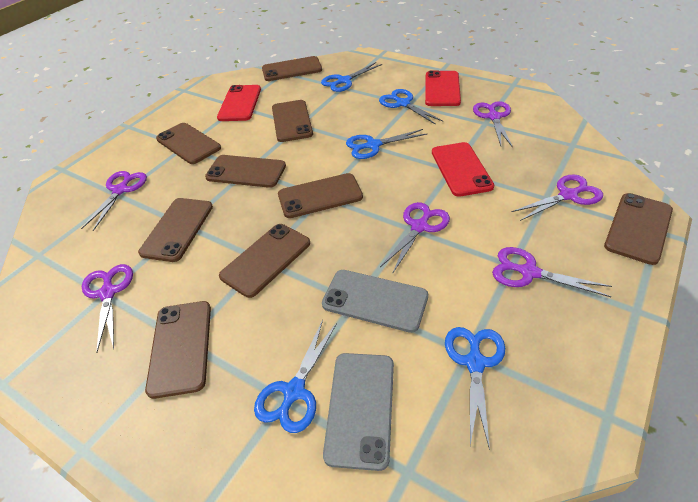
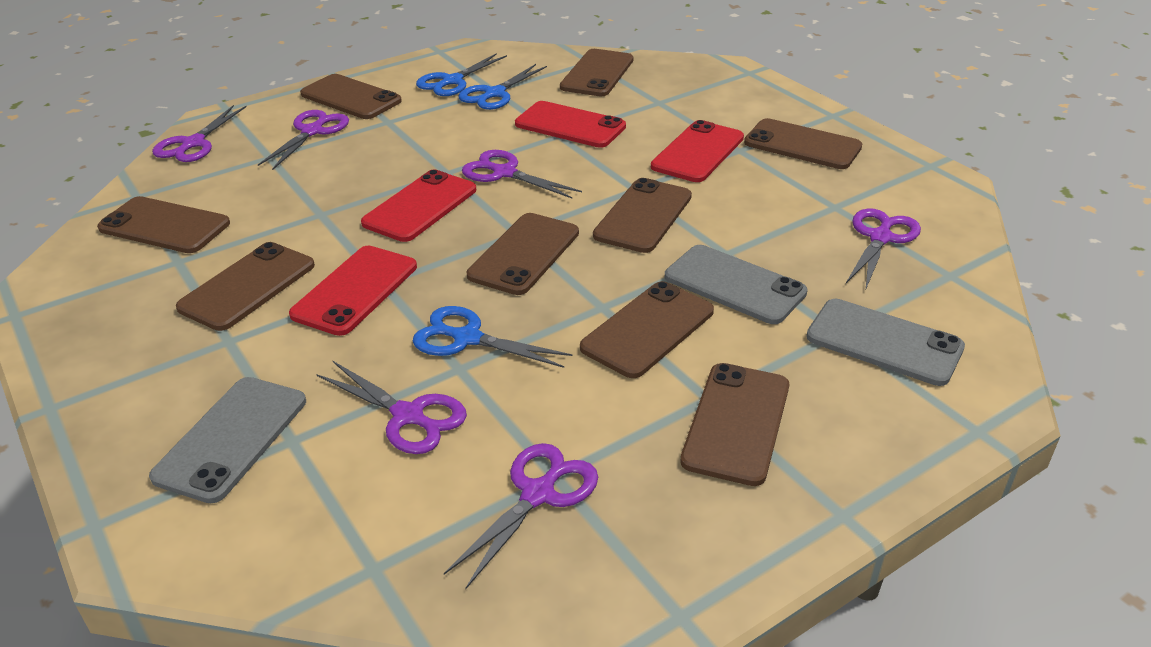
blue scissors: 5 -> 3
grey phone: 2 -> 3
red phone: 3 -> 4

